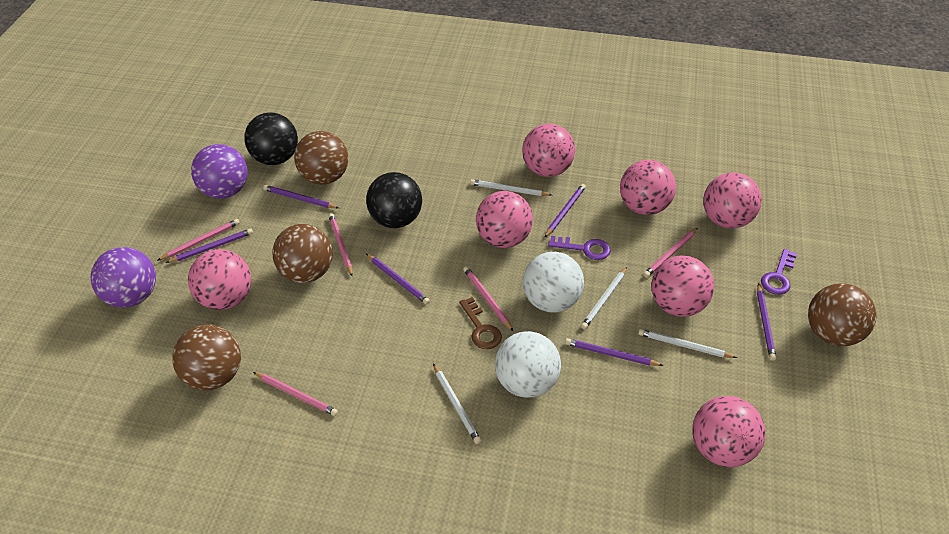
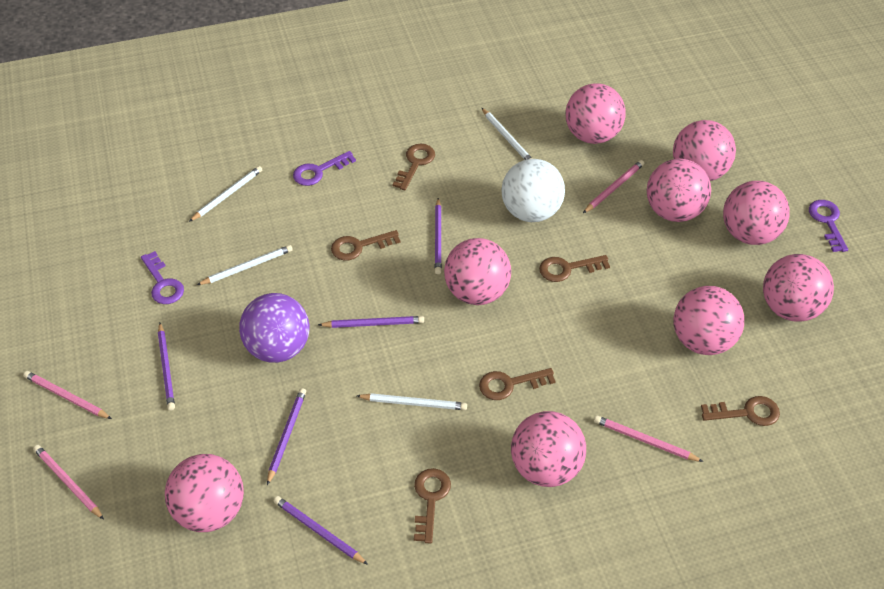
black ball: 2 -> 0
brown ball: 4 -> 0
brown key: 1 -> 6
pink ball: 7 -> 9
pink pencil: 5 -> 4
purple ball: 2 -> 1
purple key: 2 -> 3
purple pencil: 6 -> 5
white ball: 2 -> 1

